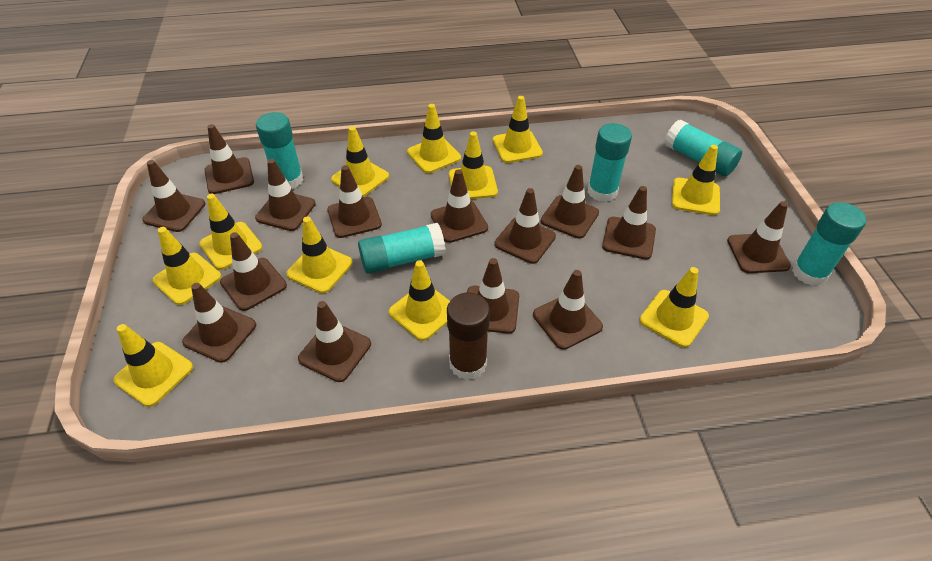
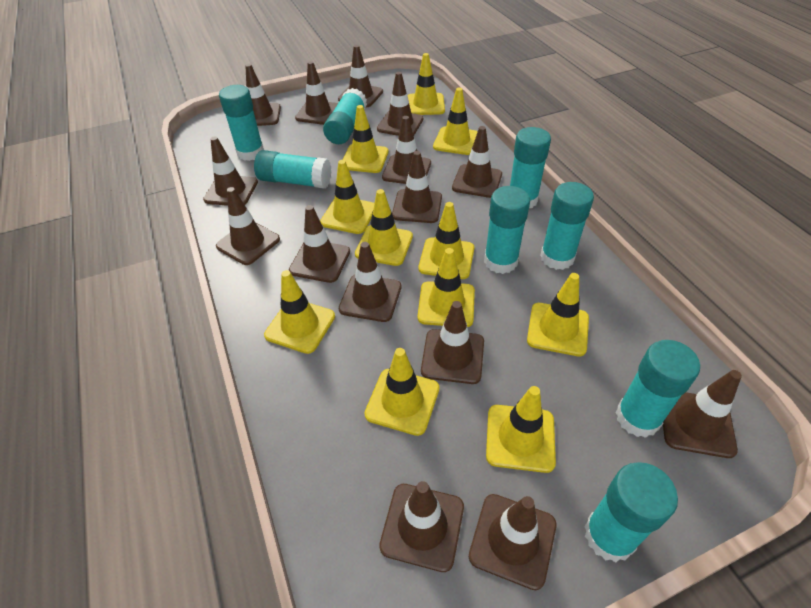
brown glue stick: 1 -> 0
brown traffic cone: 14 -> 15
turquoise glue stick: 5 -> 8

